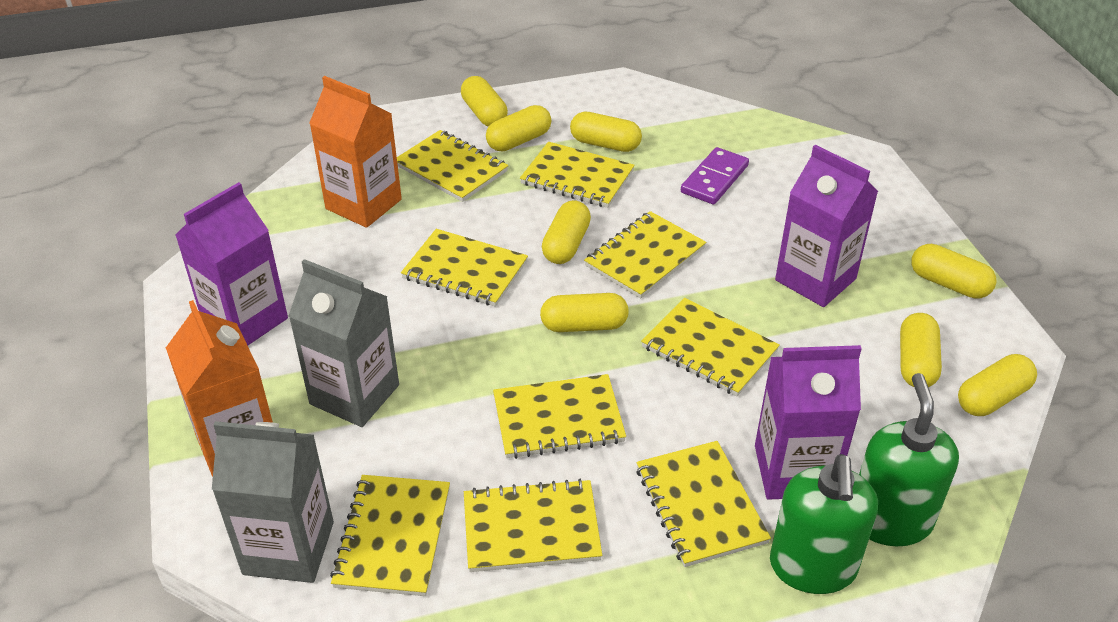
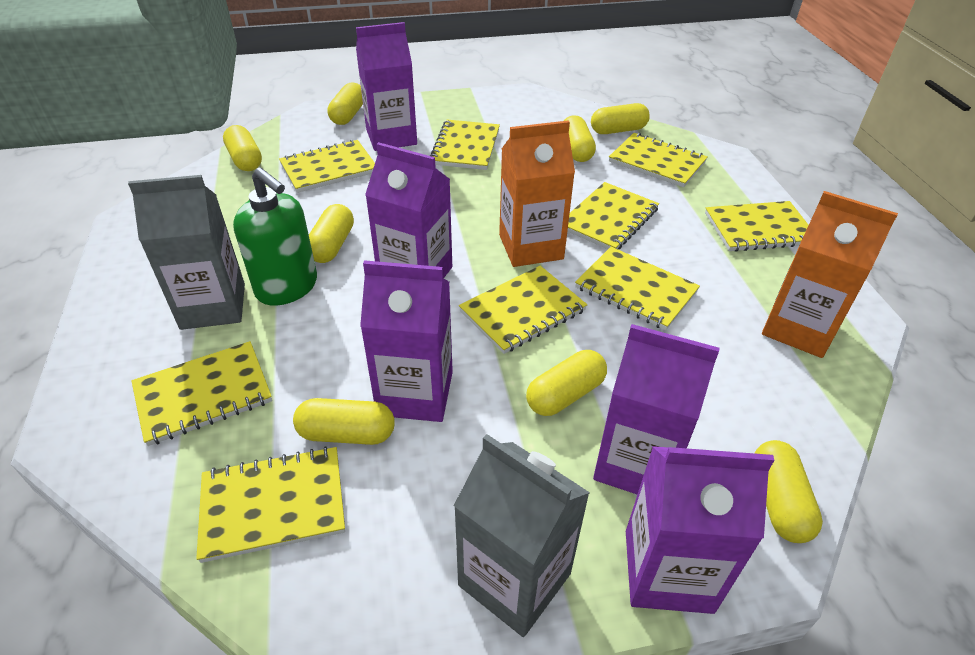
green soap dispenser: 2 -> 1
purple carton: 3 -> 5
purple domino: 1 -> 0

